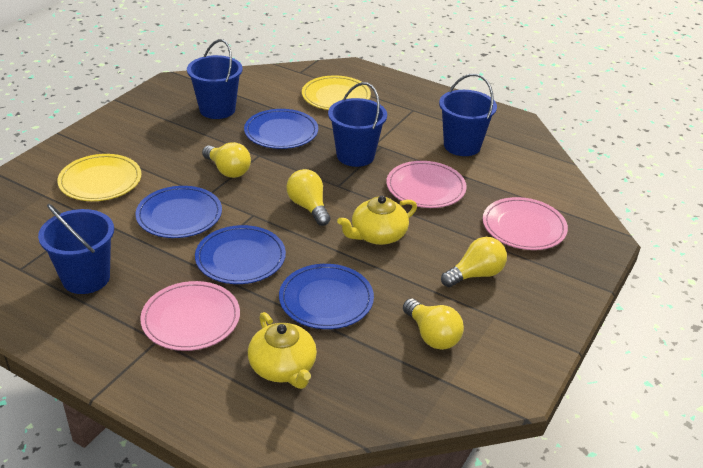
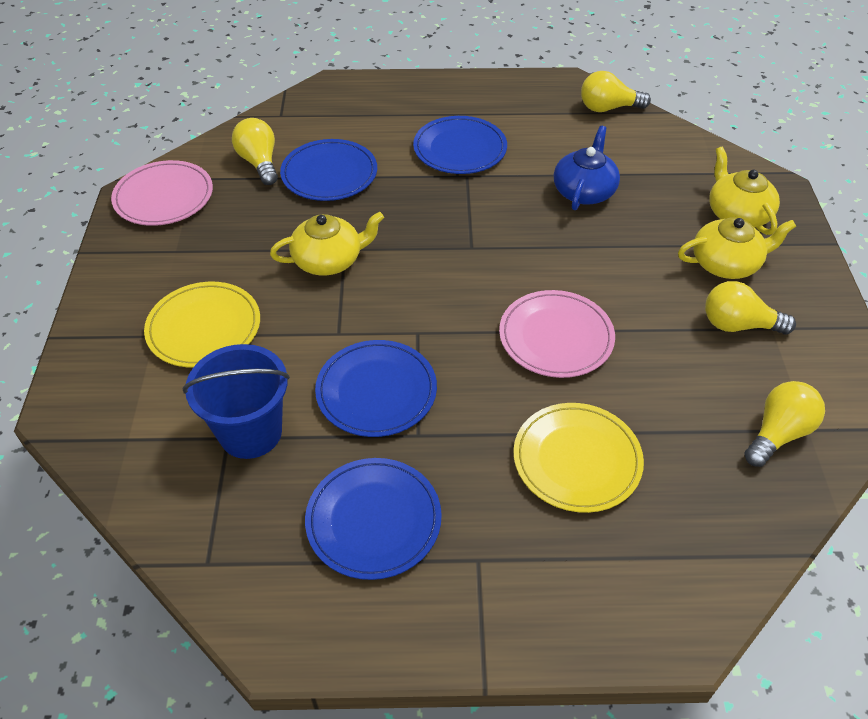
blue bucket: 4 -> 1
blue teapot: 0 -> 1
pink plate: 3 -> 2
yellow teapot: 2 -> 3

